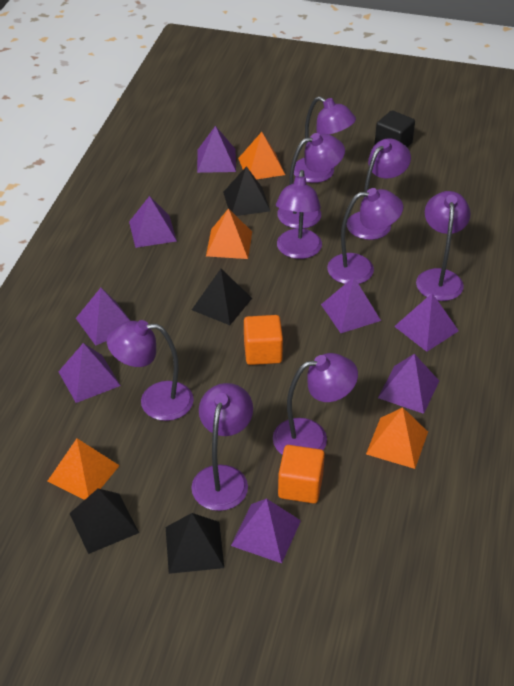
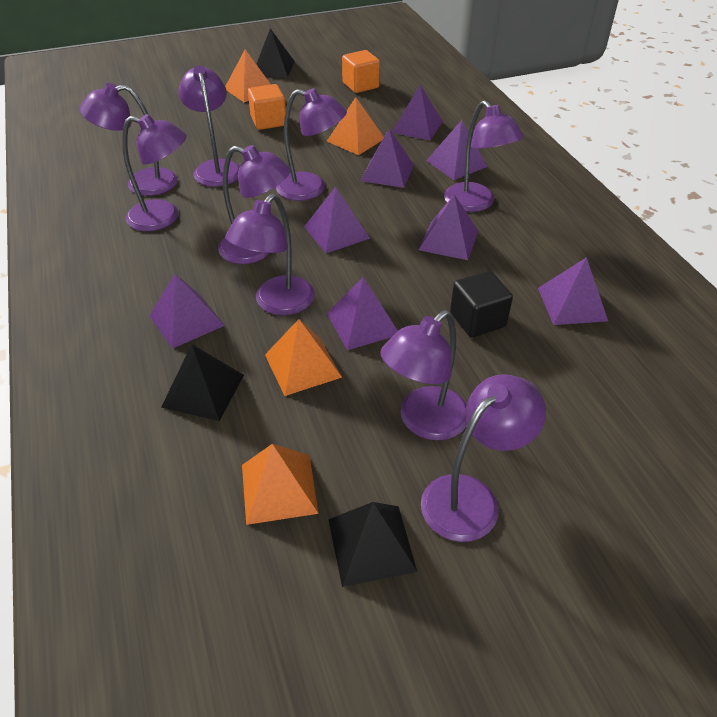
black pyramid: 4 -> 3

